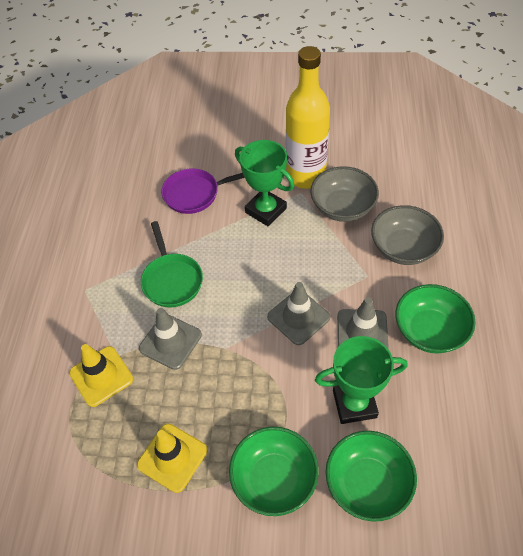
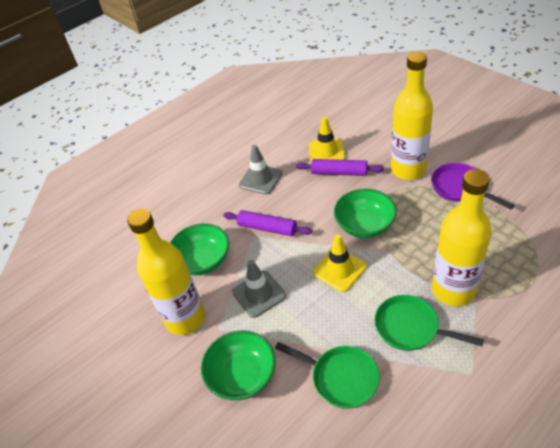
green pan: 1 -> 2
green trophy: 2 -> 0
grey bowl: 2 -> 0
grey traffic cone: 3 -> 2
purple rolling pin: 0 -> 2
yellow bottle: 1 -> 3

